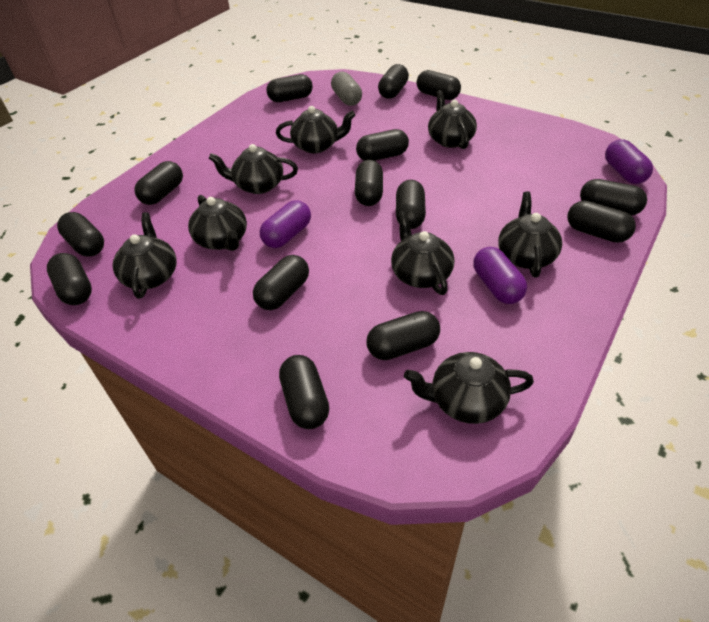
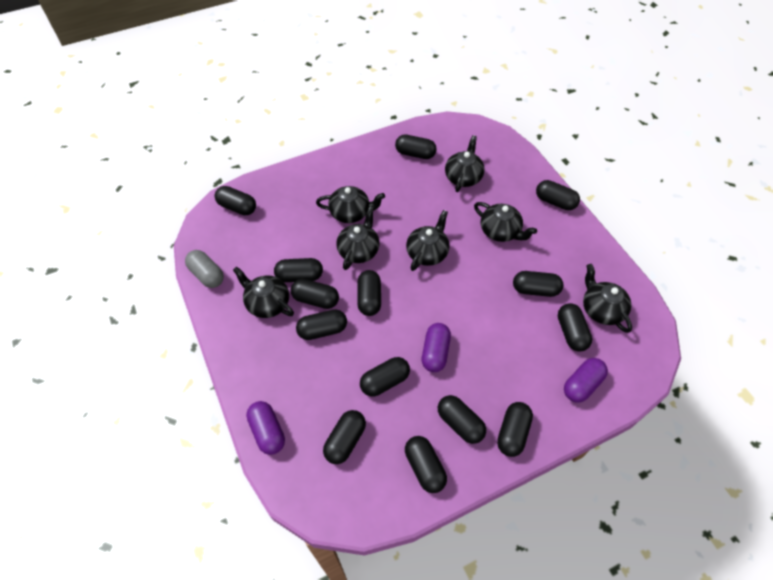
black teapot: 8 -> 7

